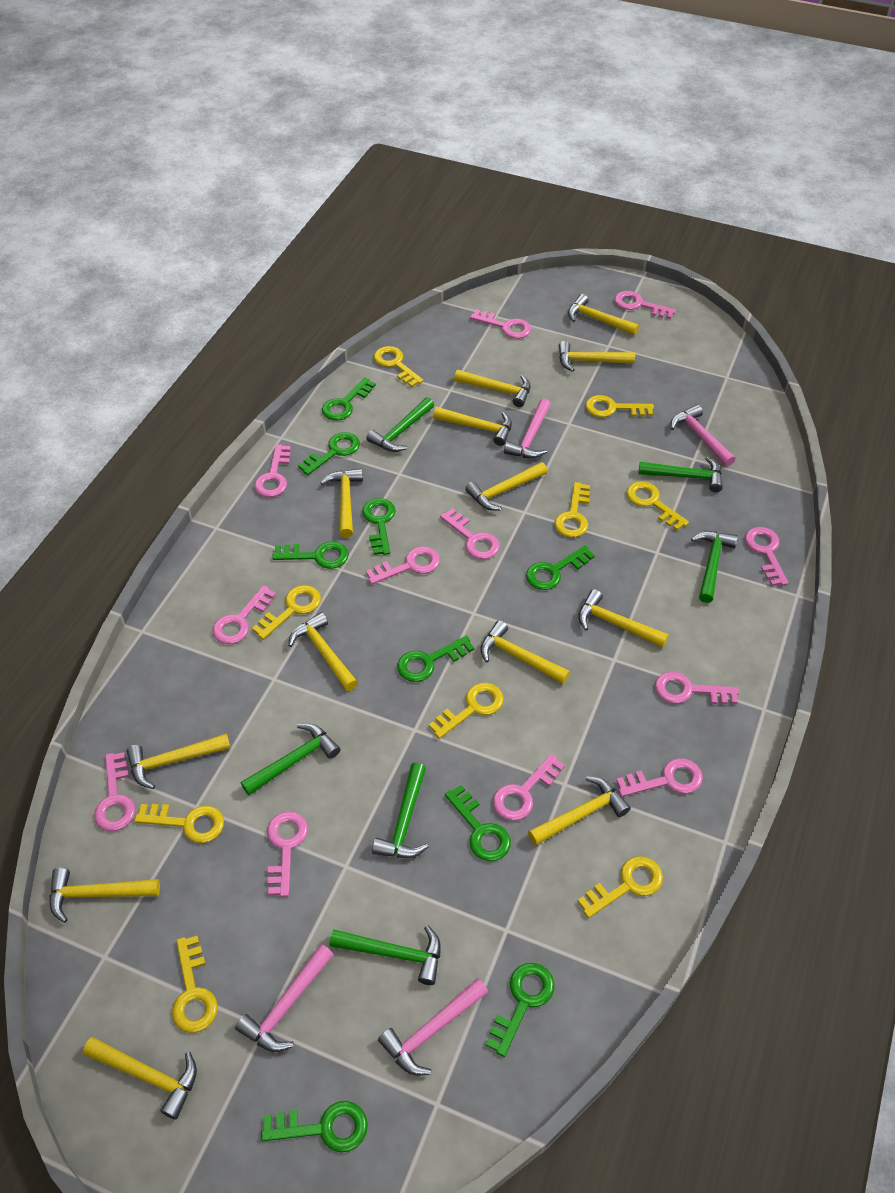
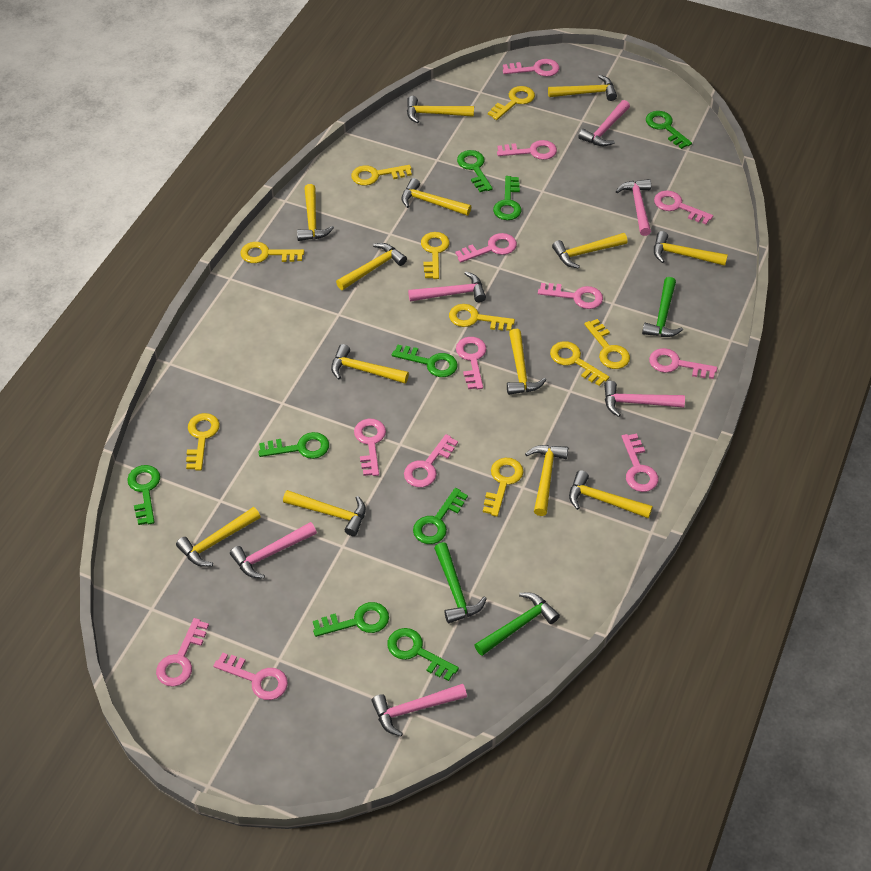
green hammer: 6 -> 3
pink hammer: 4 -> 6

